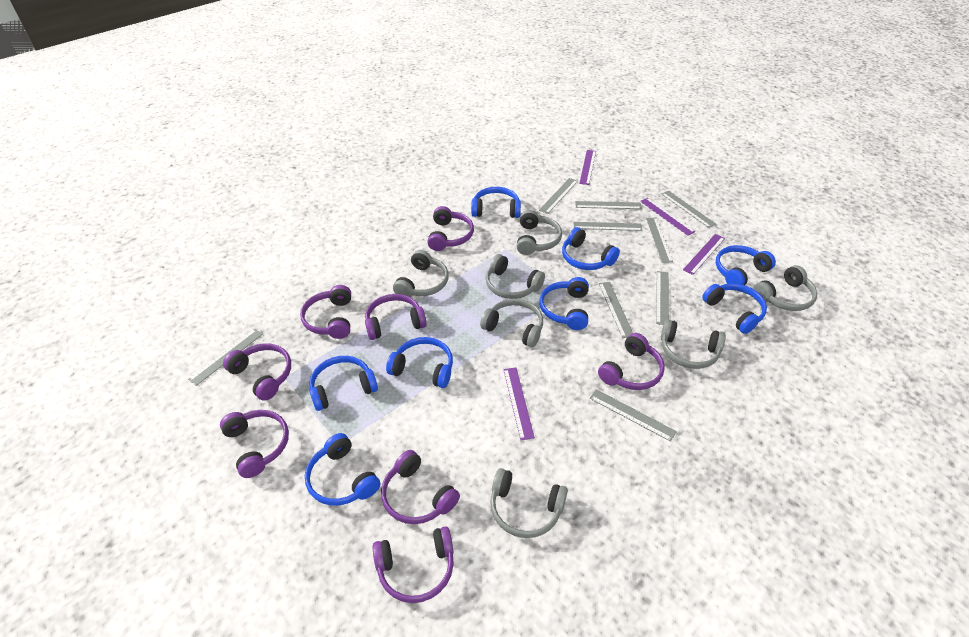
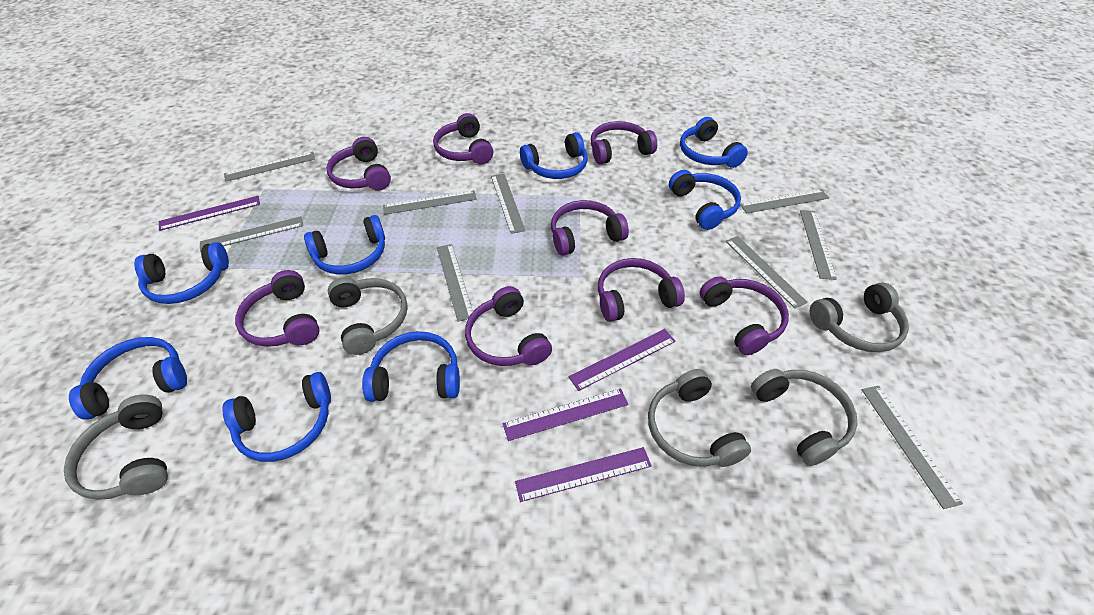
grey headphones: 7 -> 5

